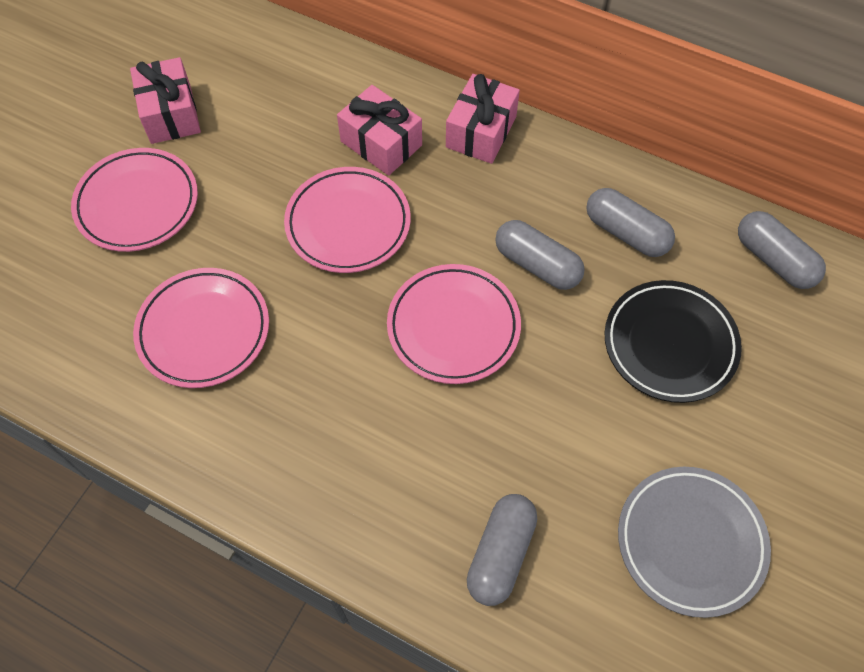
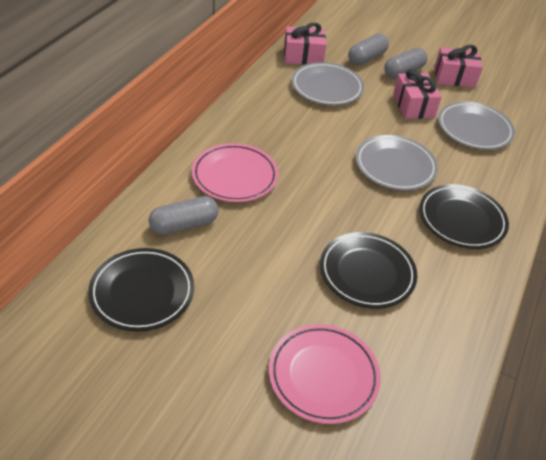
black plate: 1 -> 3
grey capsule: 4 -> 3
grey plate: 1 -> 3
pink plate: 4 -> 2

